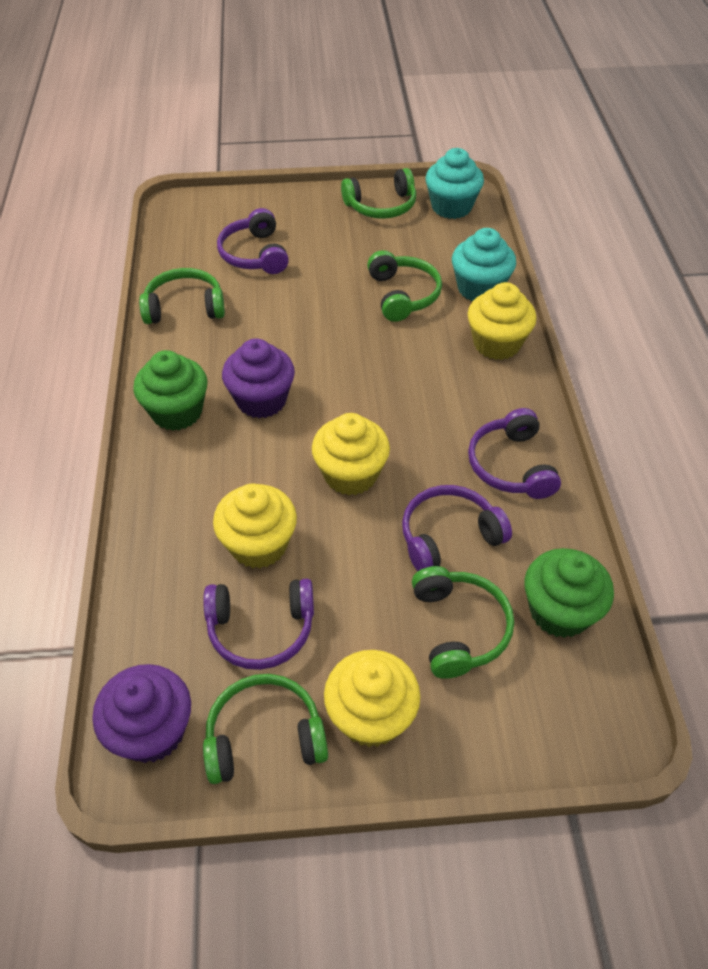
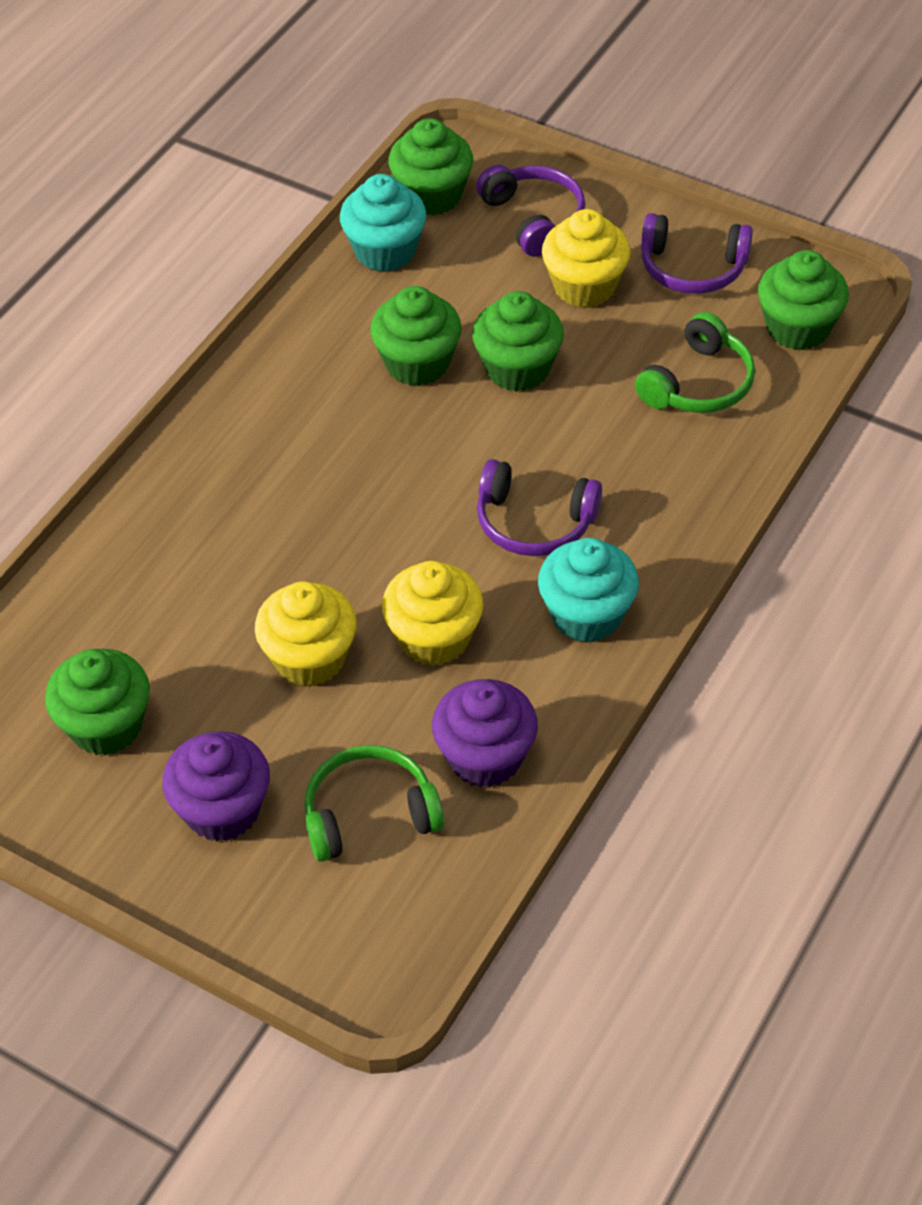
green cupcake: 2 -> 5
green headphones: 5 -> 2
purple headphones: 4 -> 3
yellow cupcake: 4 -> 3

